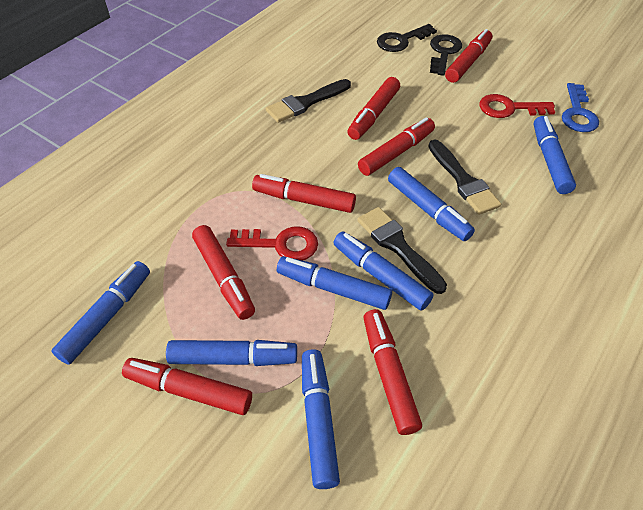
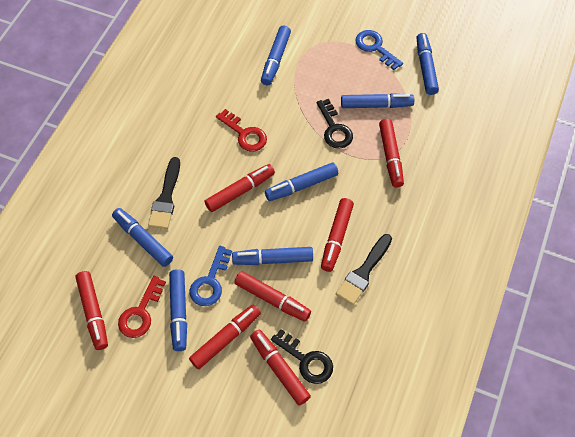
black brush: 3 -> 2
blue key: 1 -> 2

